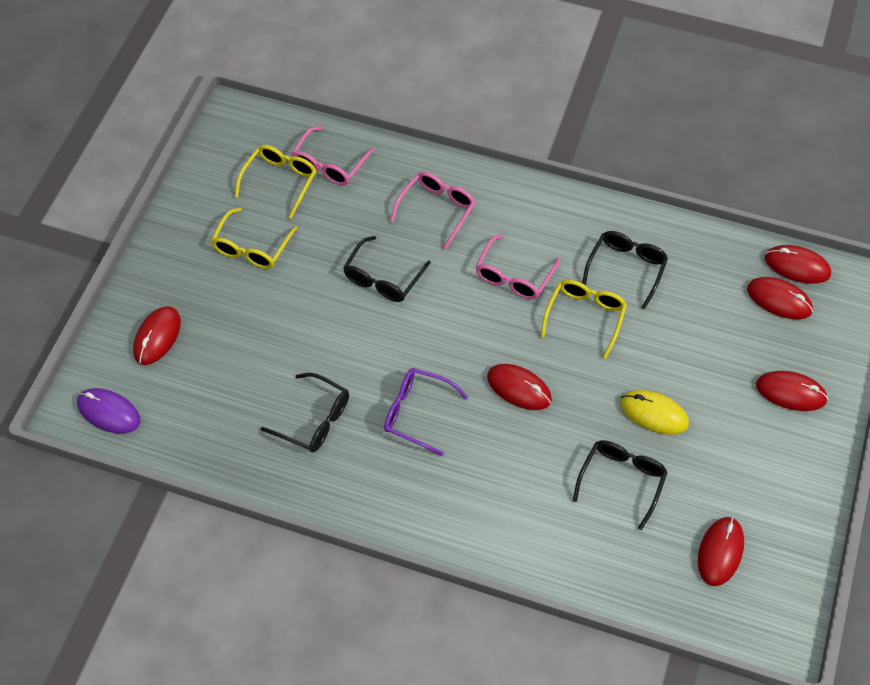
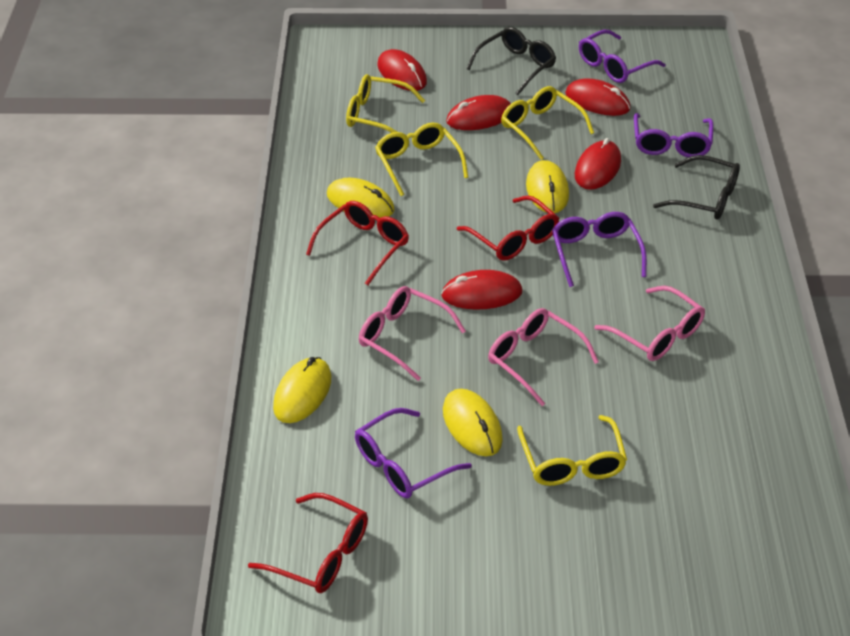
black glasses: 4 -> 2
purple glasses: 1 -> 4
purple mouse: 1 -> 0
red glasses: 0 -> 3
red mouse: 6 -> 5
yellow glasses: 3 -> 4
yellow mouse: 1 -> 4

